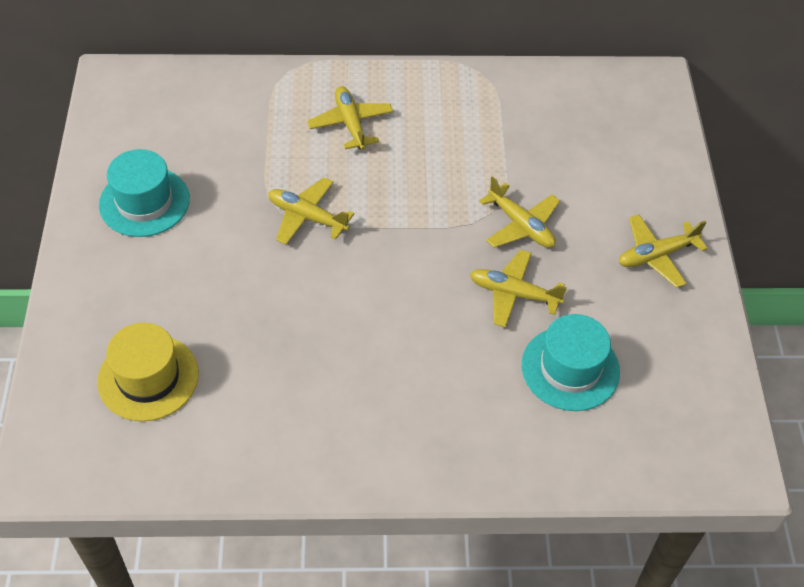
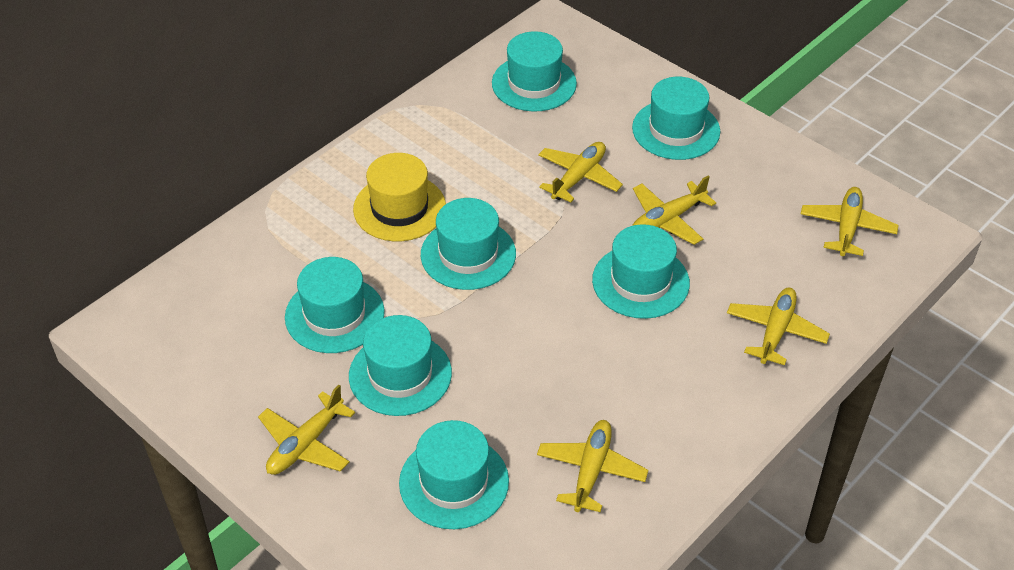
turquoise hat: 2 -> 7
yellow plane: 5 -> 6

